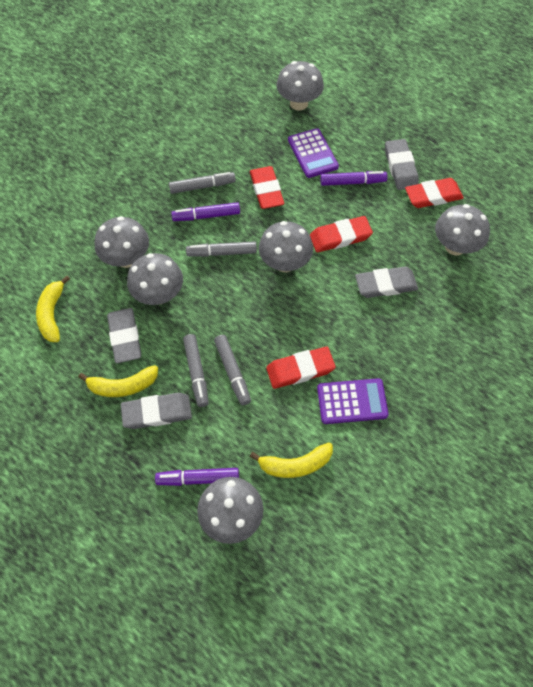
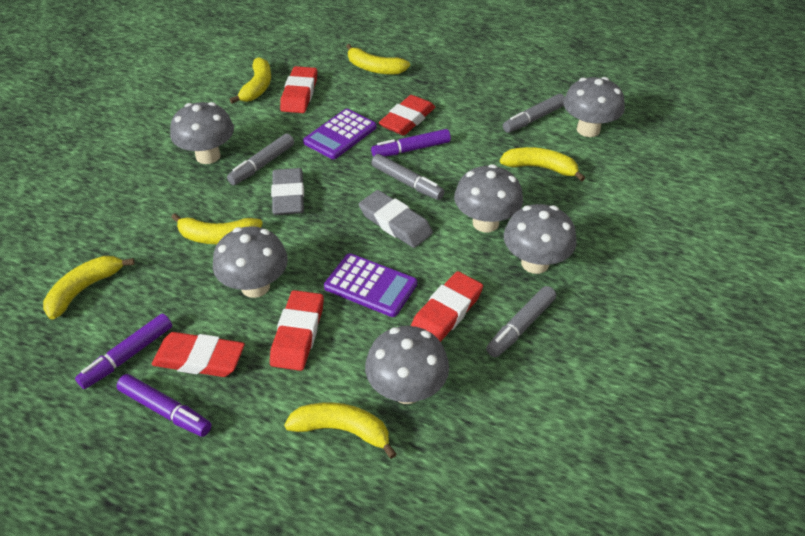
grey eraser: 4 -> 2
red eraser: 4 -> 5
yellow banana: 3 -> 6

